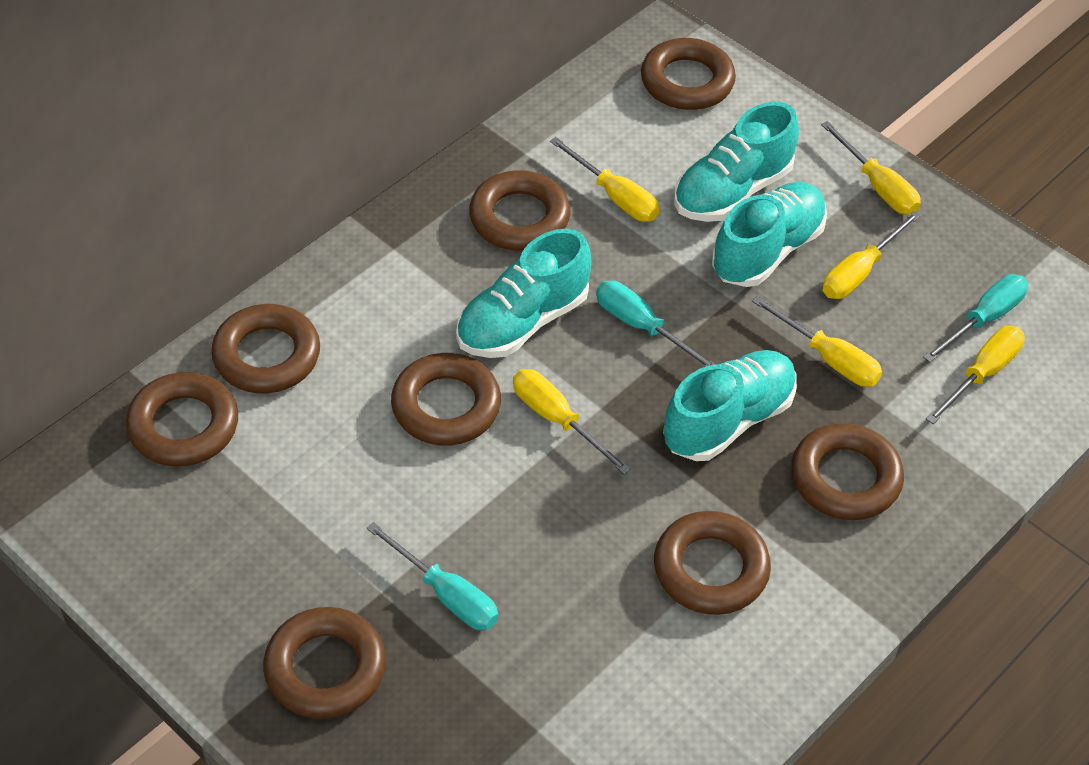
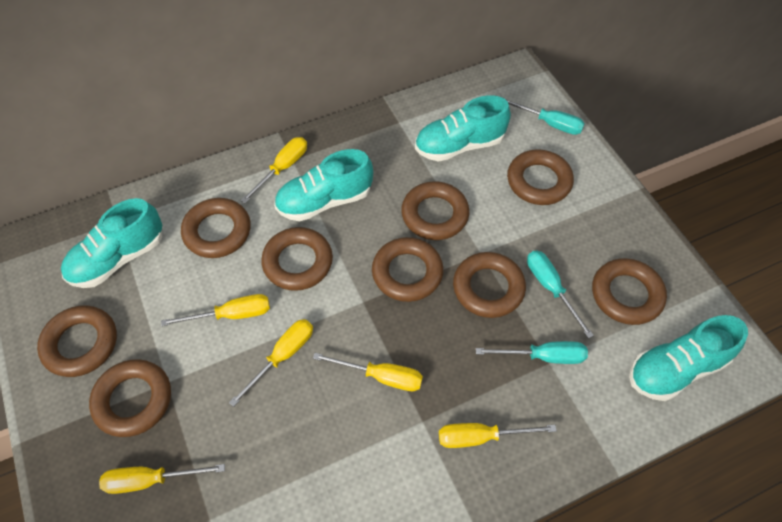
brown ring: 8 -> 9

